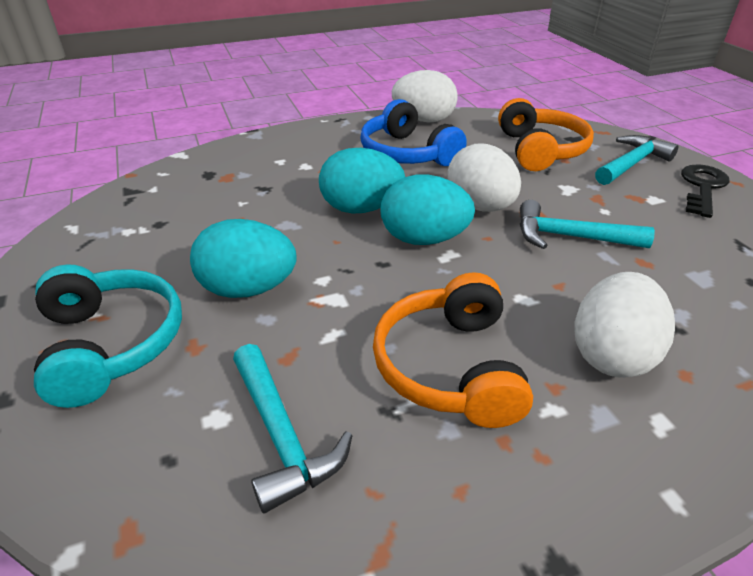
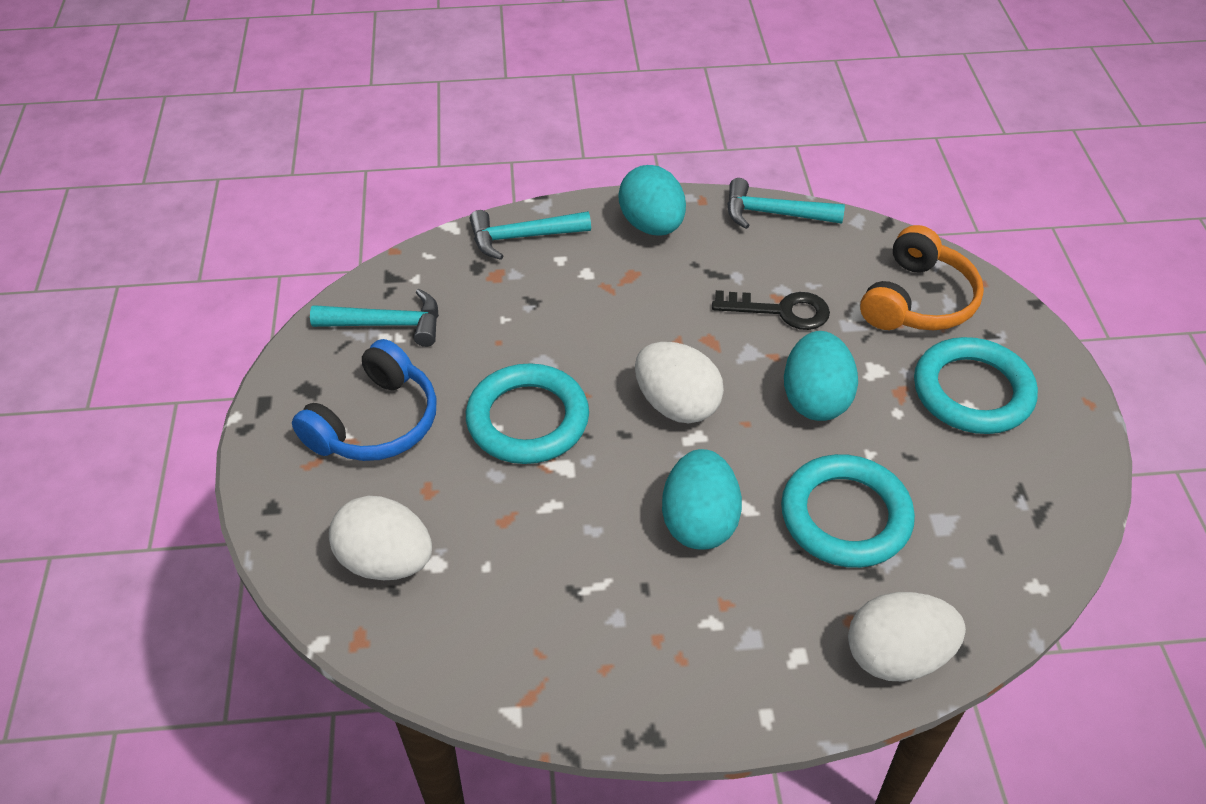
orange headphones: 2 -> 1
turquoise headphones: 1 -> 0
turquoise ring: 0 -> 3

